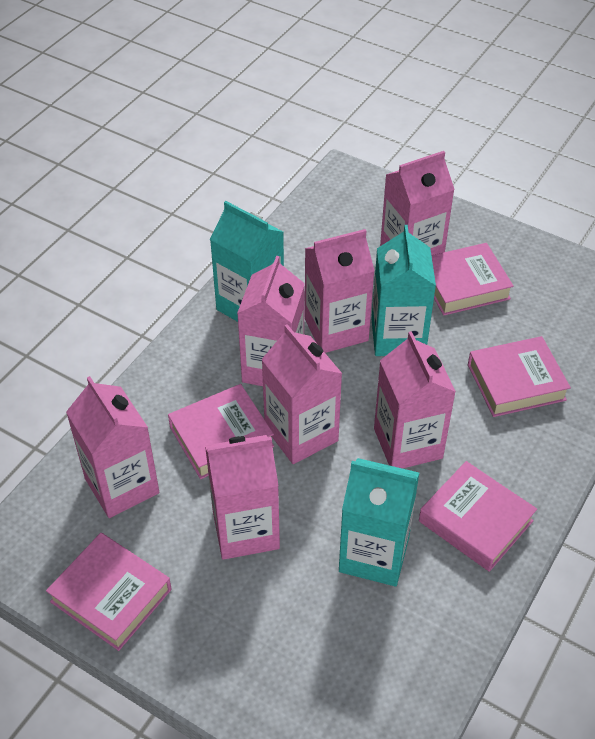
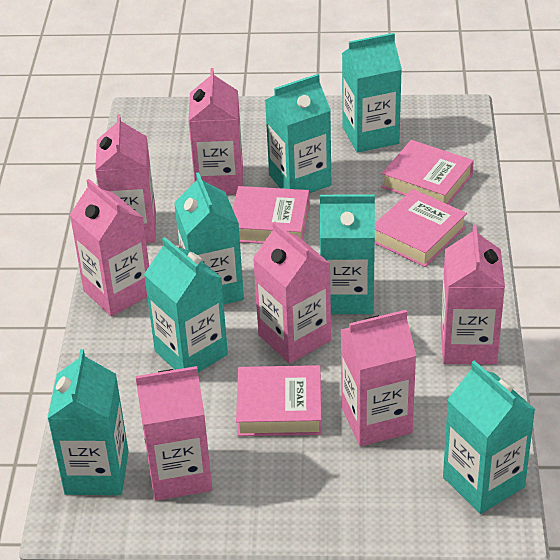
pink book: 5 -> 4
turquoise carton: 3 -> 7

